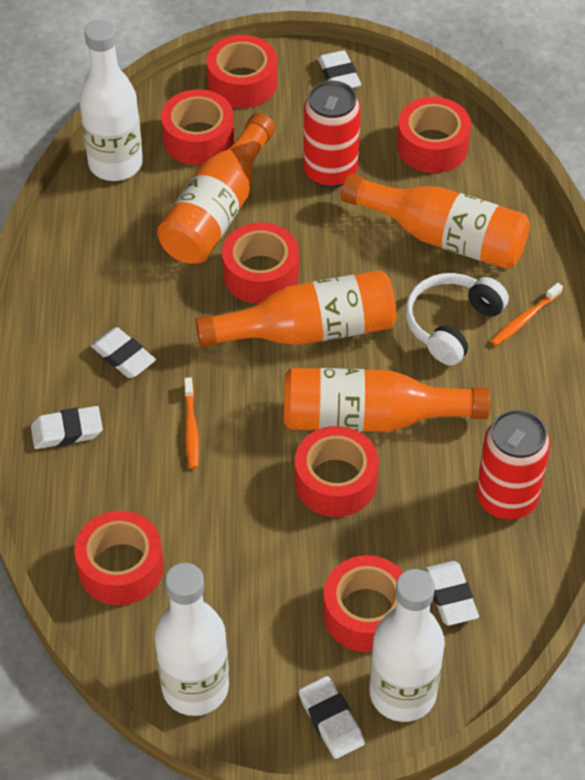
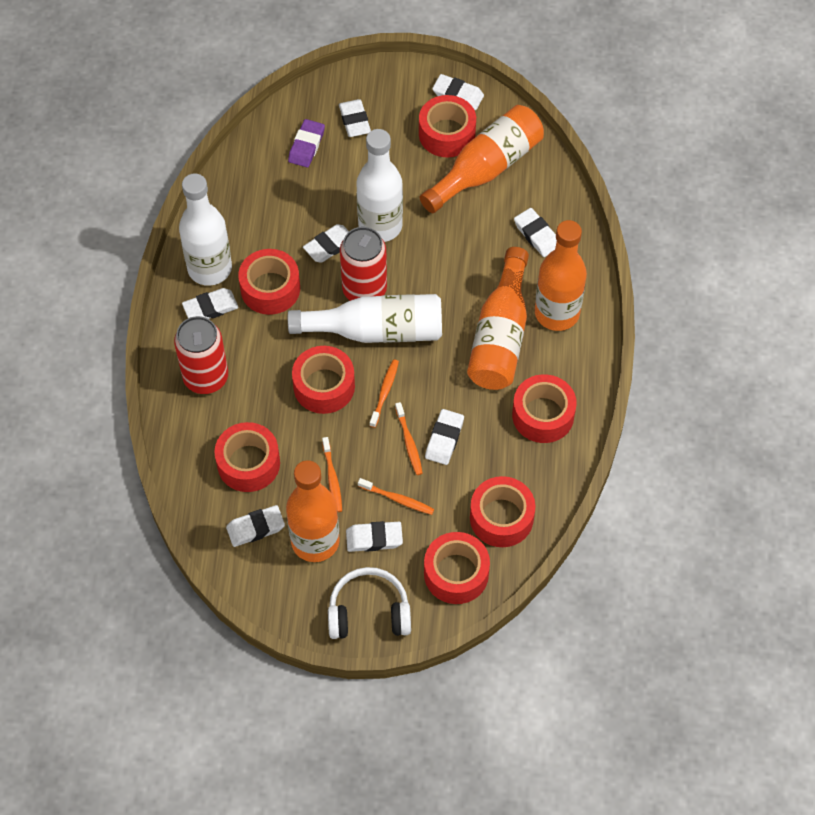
orange toothbrush: 2 -> 4
purple eraser: 0 -> 1
white eraser: 5 -> 8

